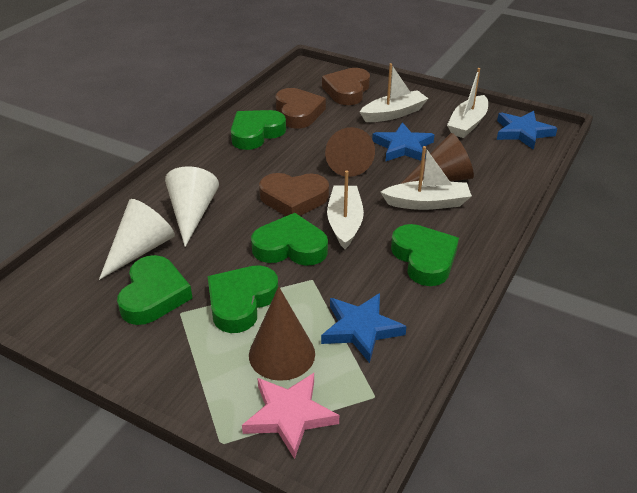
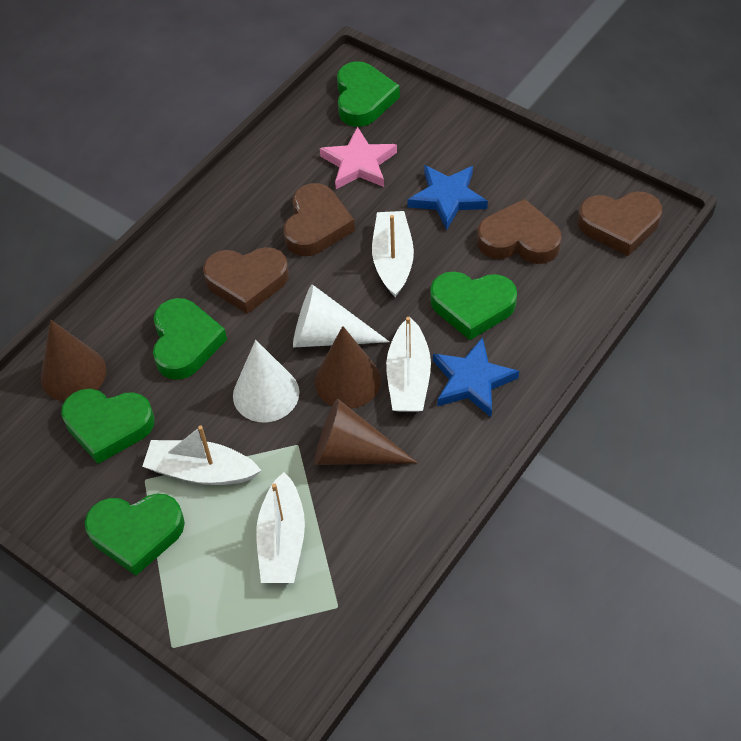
blue star: 3 -> 2
brown heart: 3 -> 4

